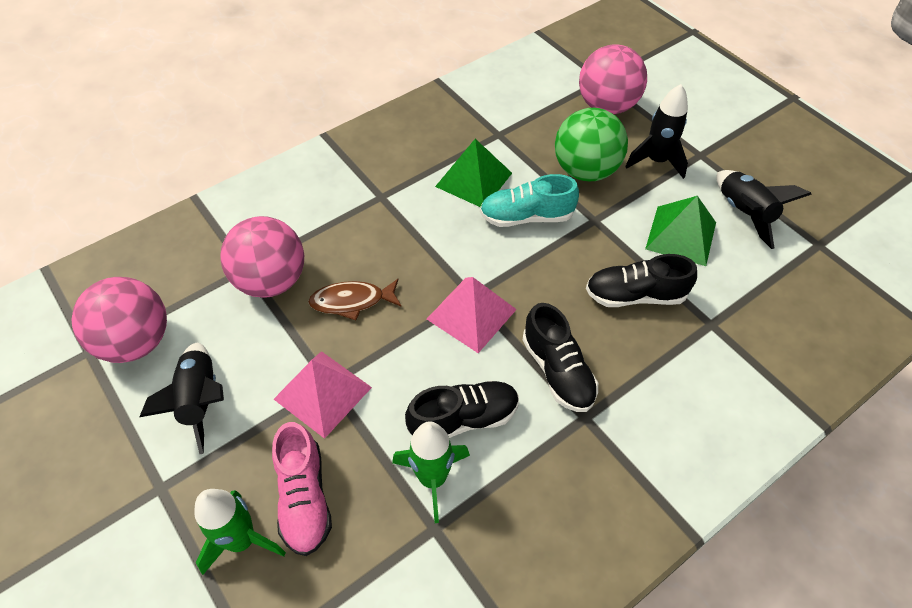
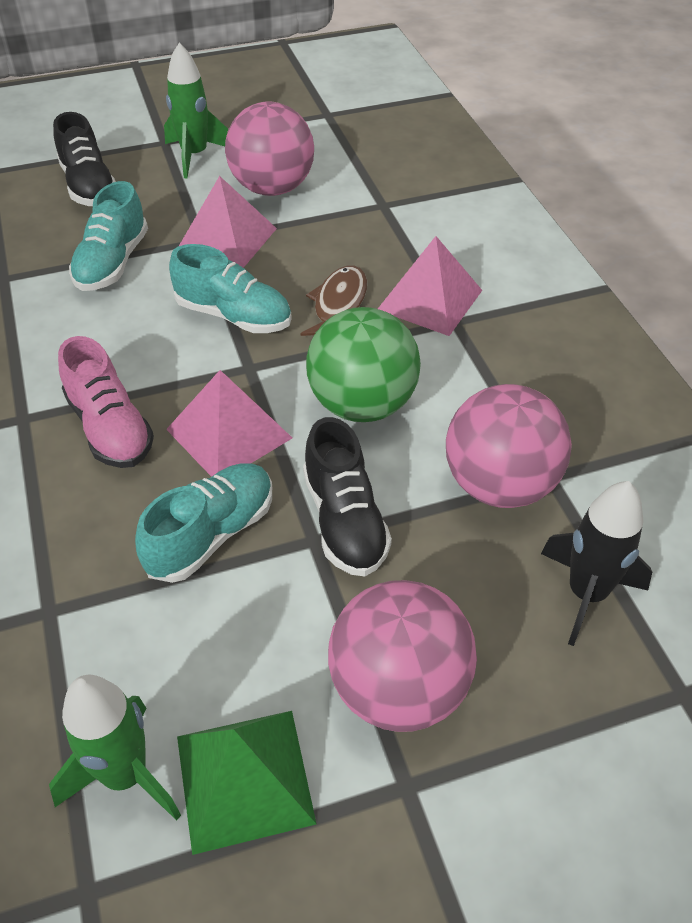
black rocket: 3 -> 1
black shoe: 3 -> 2
green pyramid: 2 -> 1
pink pyramid: 2 -> 3
turquoise shoe: 1 -> 3

